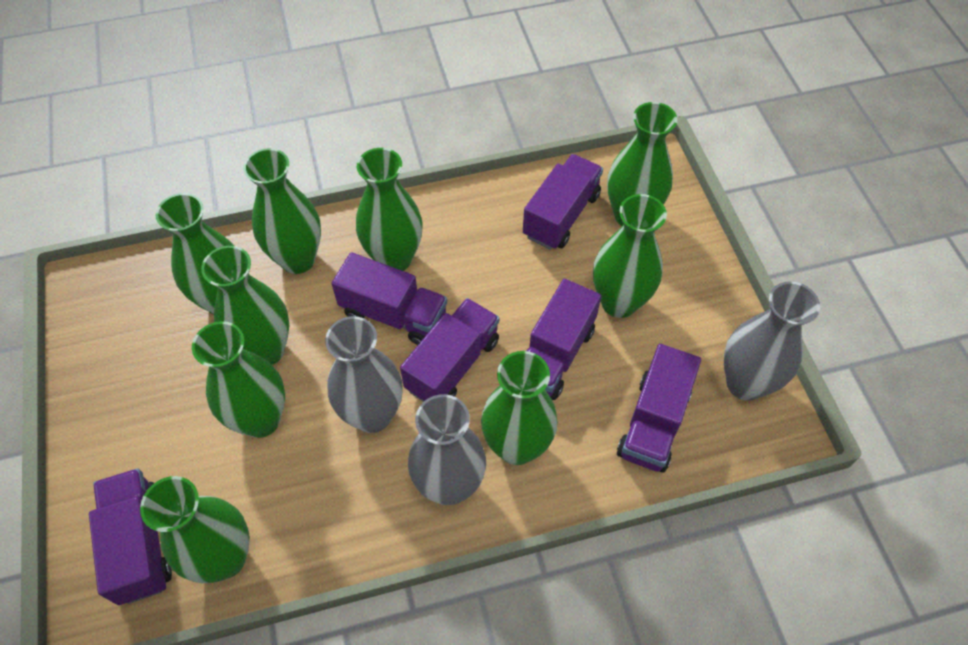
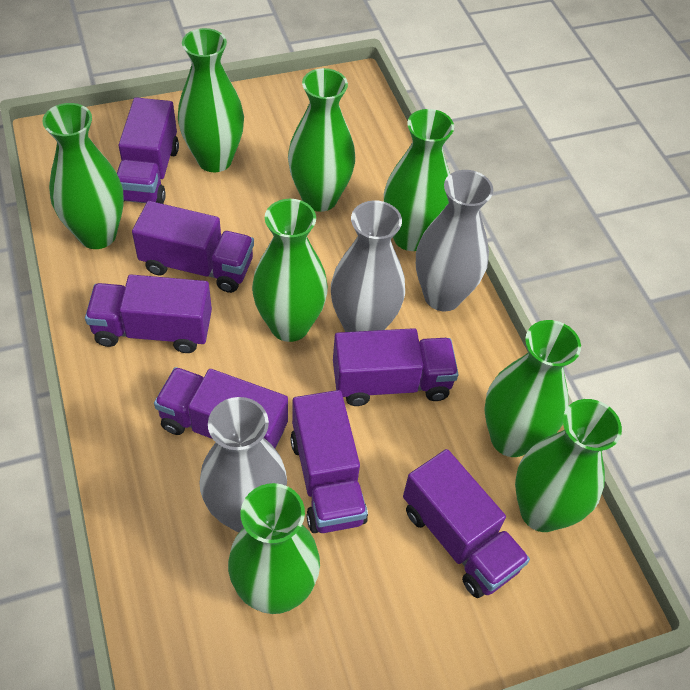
green vase: 9 -> 8
purple truck: 6 -> 7

